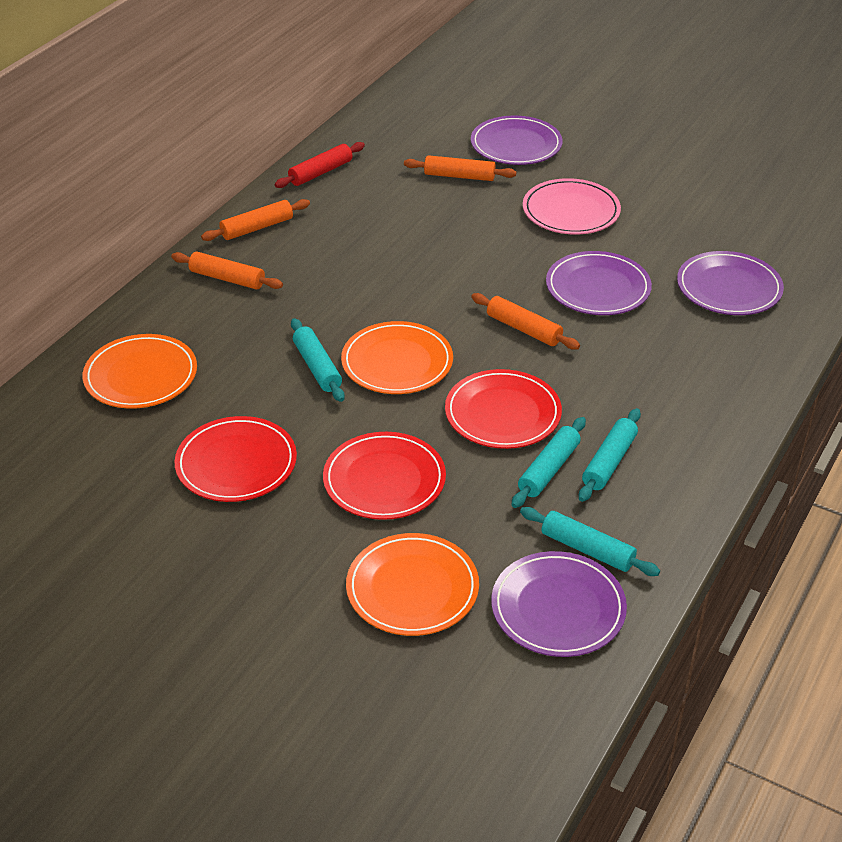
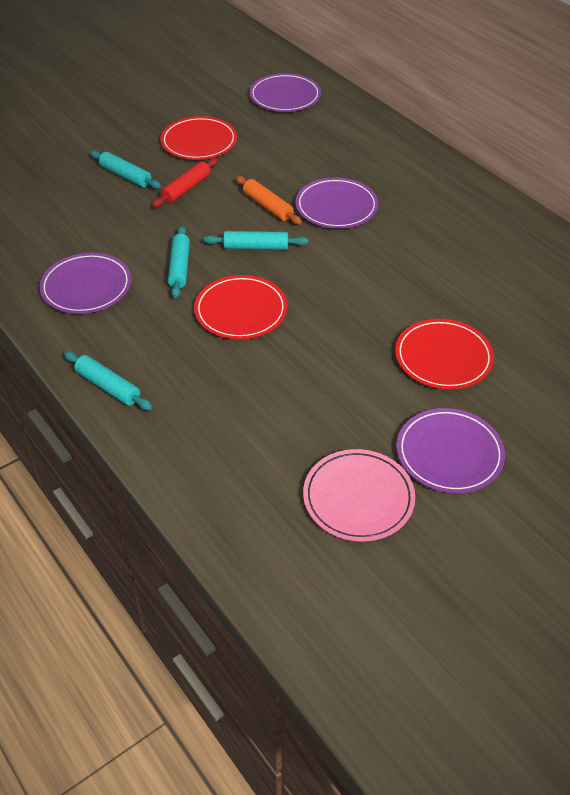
orange plate: 3 -> 0
orange rolling pin: 4 -> 1

